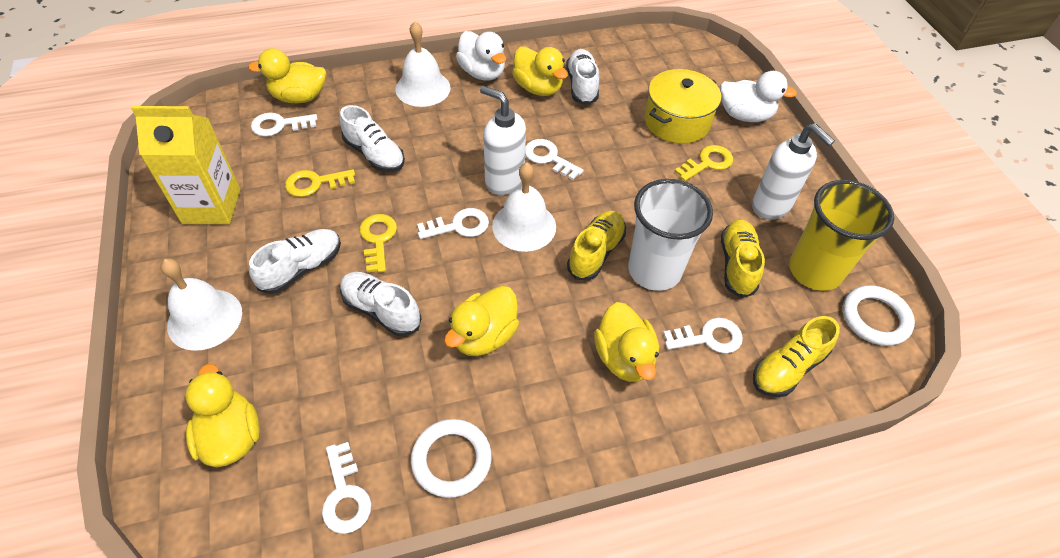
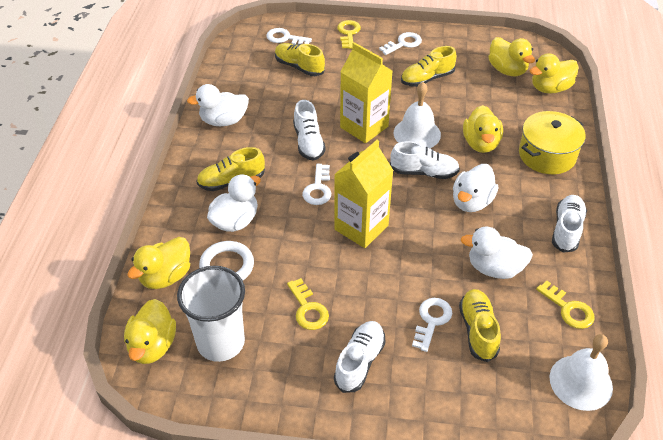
white bell: 3 -> 2
white duck: 2 -> 4
white key: 5 -> 4
white ring: 2 -> 1
white soap dispenser: 2 -> 0
yellow carton: 1 -> 2
yellow cup: 1 -> 0
yellow shoe: 3 -> 4

